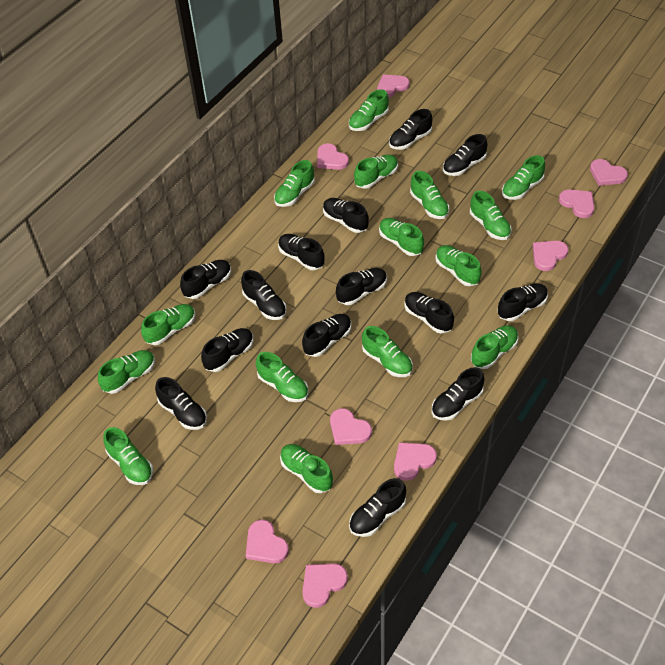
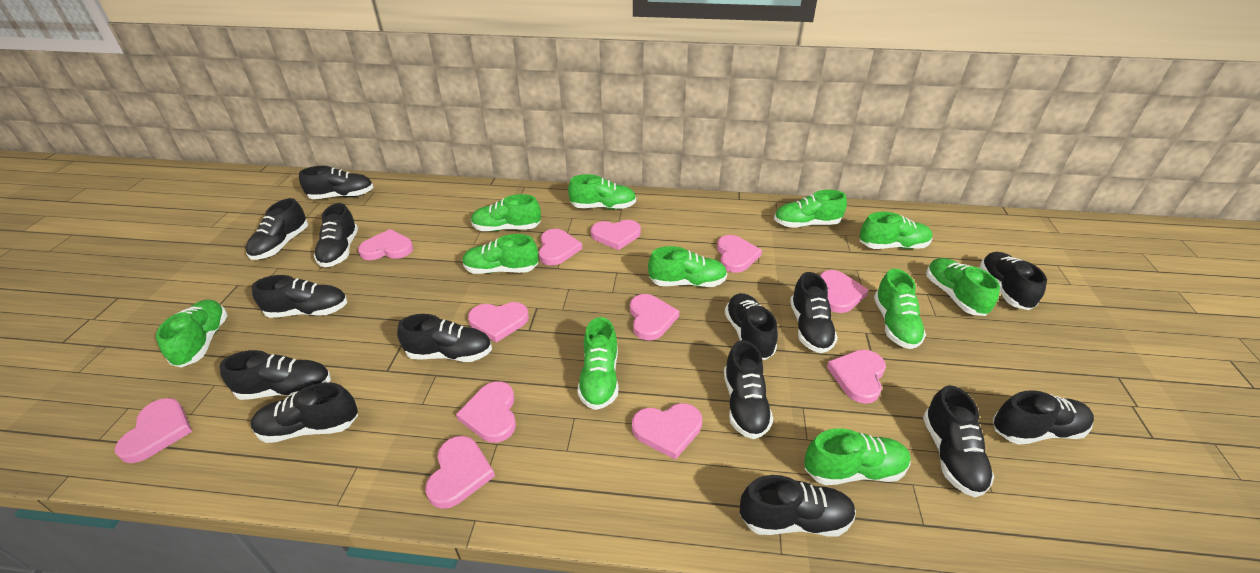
green shoe: 15 -> 11
pink heart: 9 -> 12

